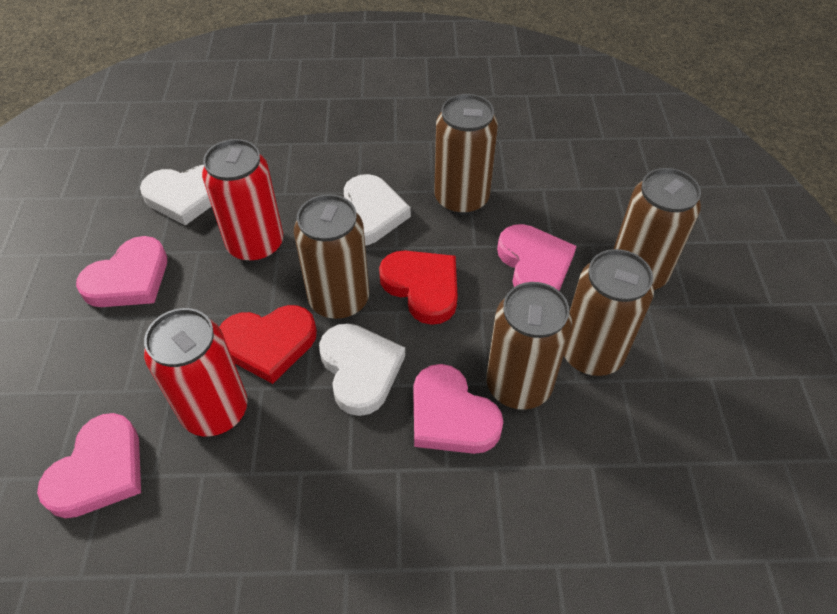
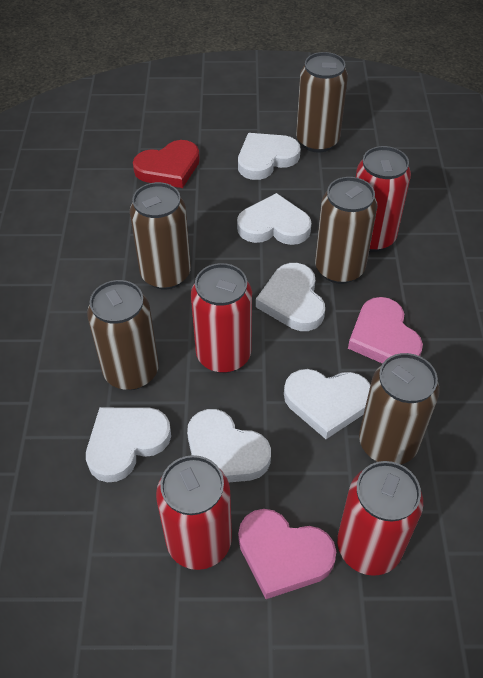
pink heart: 4 -> 2
red can: 2 -> 4
red heart: 2 -> 1
white heart: 3 -> 6

